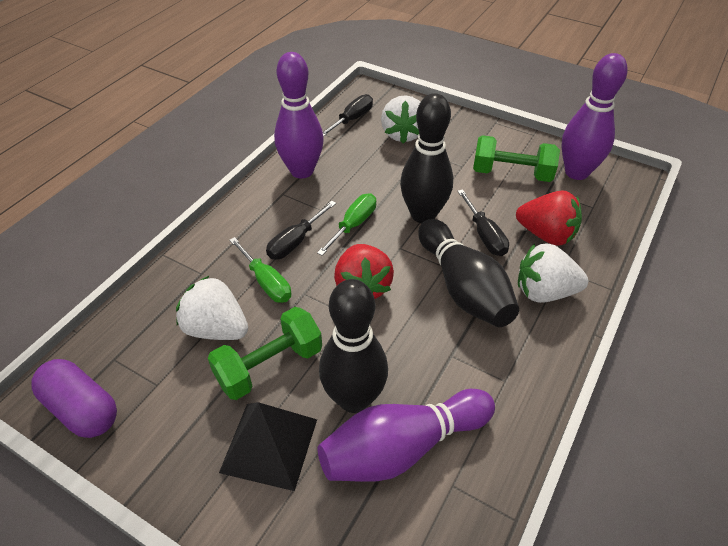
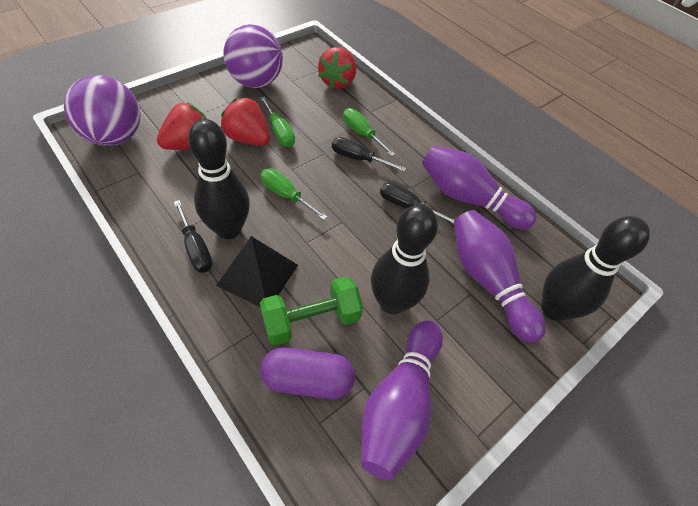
green dumbbell: 2 -> 1
green screwdriver: 2 -> 3
purple ball: 0 -> 2
red strawberry: 2 -> 3
white strawberry: 3 -> 0

